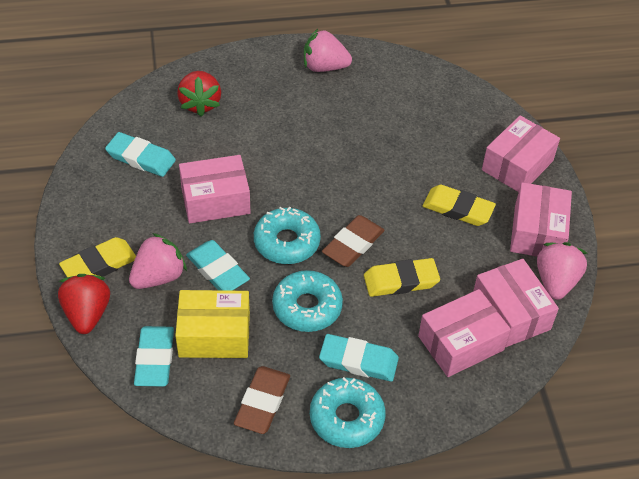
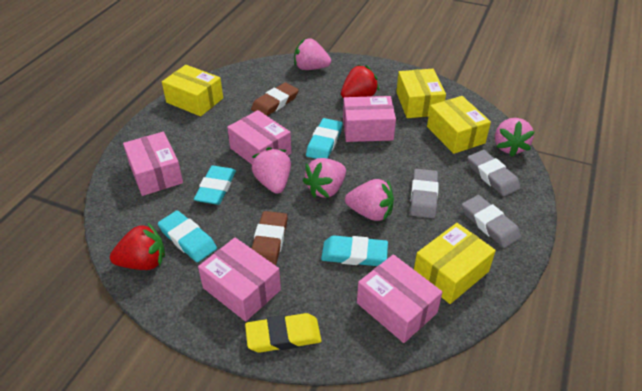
grey eraser: 0 -> 3
pink strawberry: 3 -> 5
turquoise donut: 3 -> 0
yellow box: 1 -> 4
yellow eraser: 3 -> 1

